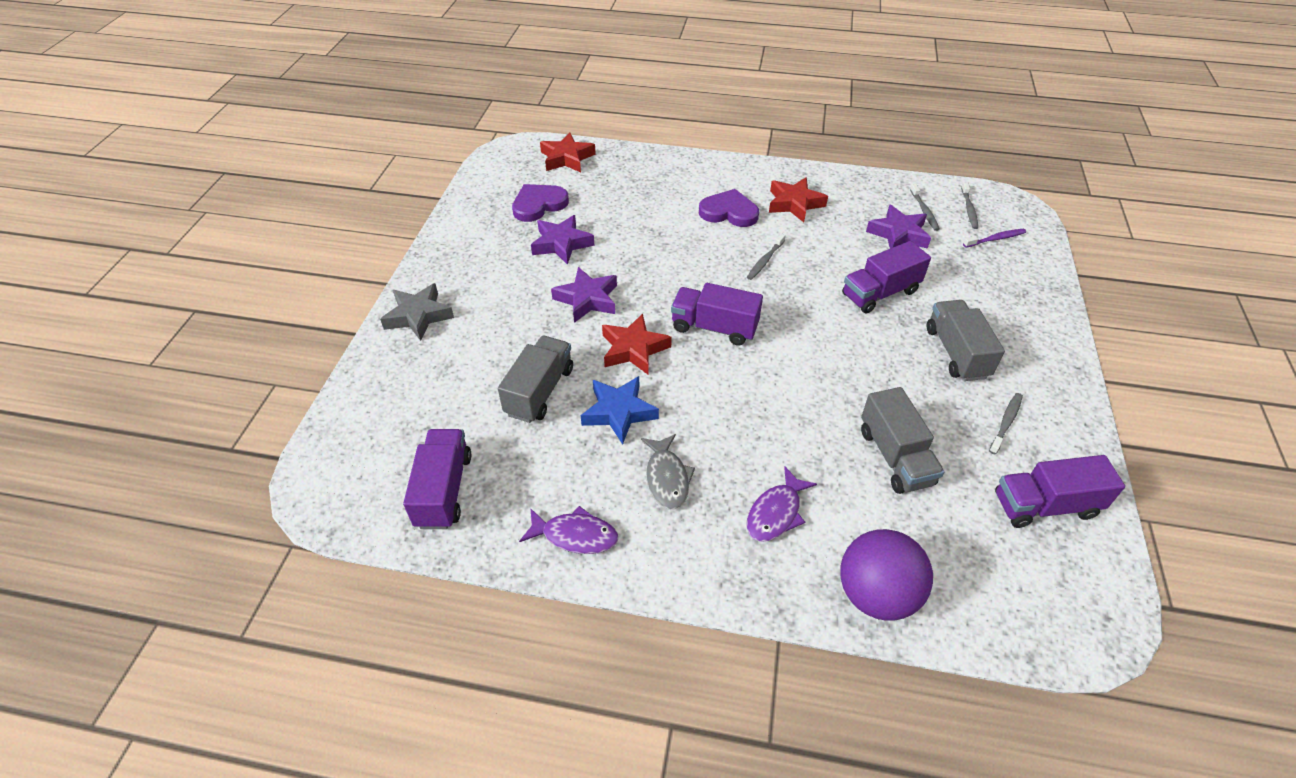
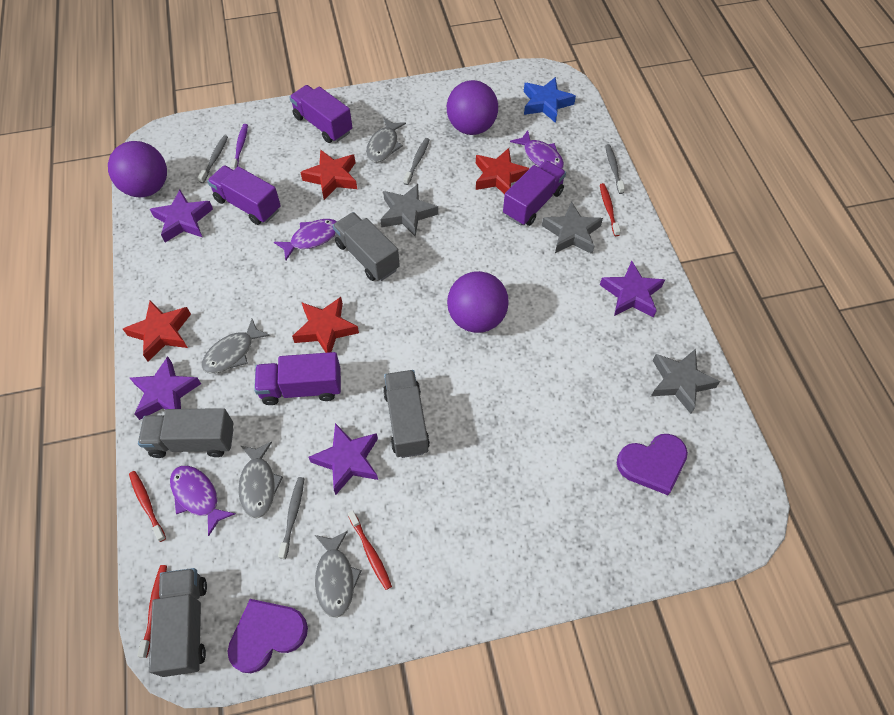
grey fish: 1 -> 4
grey star: 1 -> 3
grey truck: 3 -> 4
purple ball: 1 -> 3
purple fish: 2 -> 3
purple star: 3 -> 4
red star: 3 -> 4
red toothbrush: 0 -> 4

